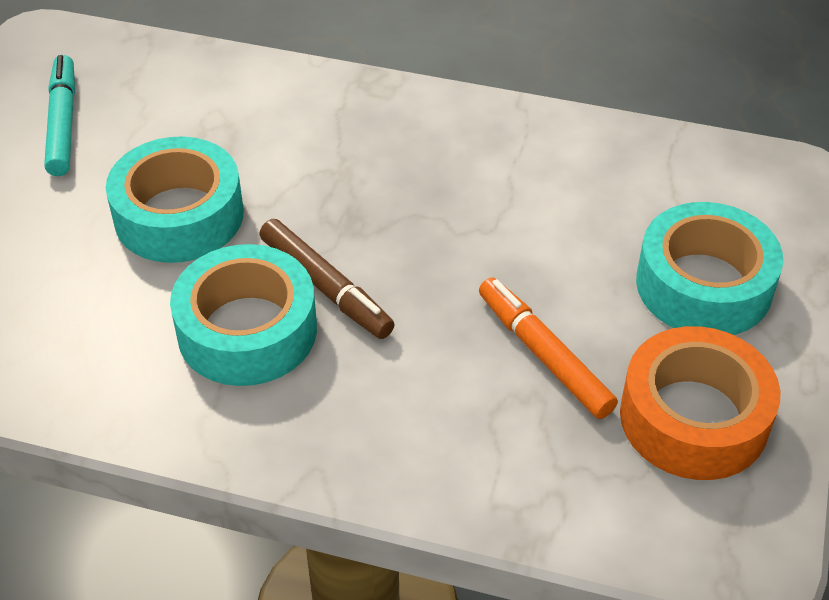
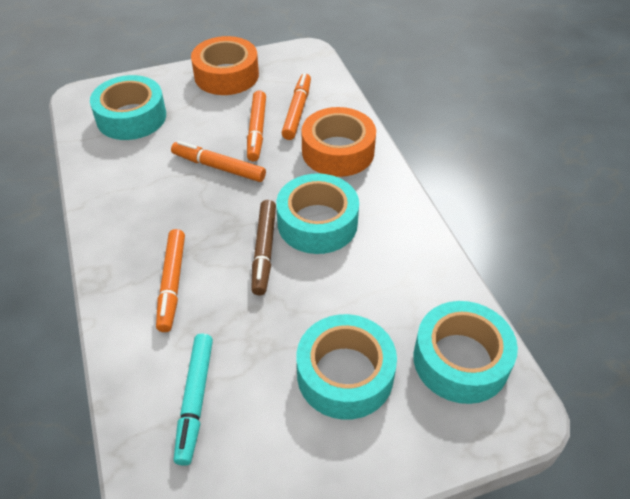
orange marker: 1 -> 4
orange tape: 1 -> 2
turquoise tape: 3 -> 4

